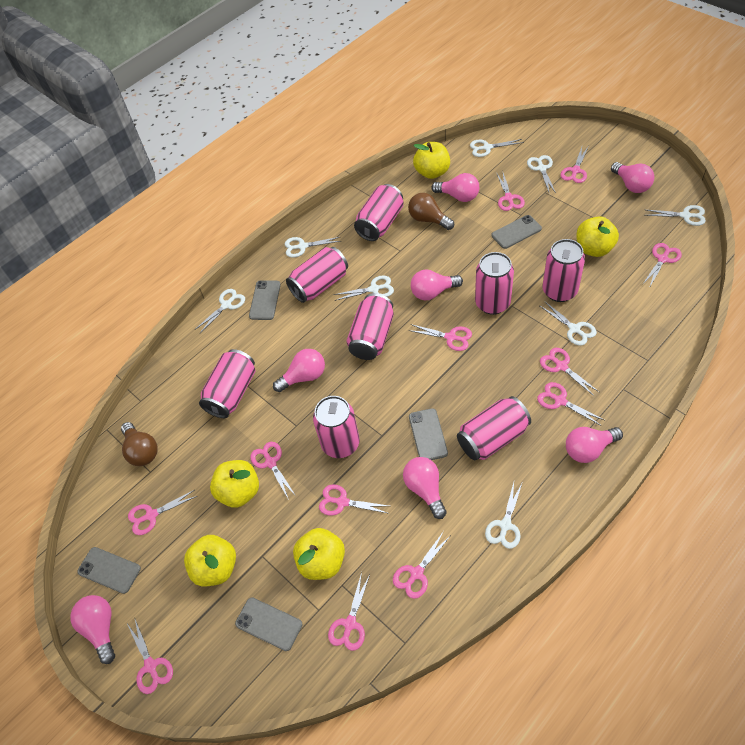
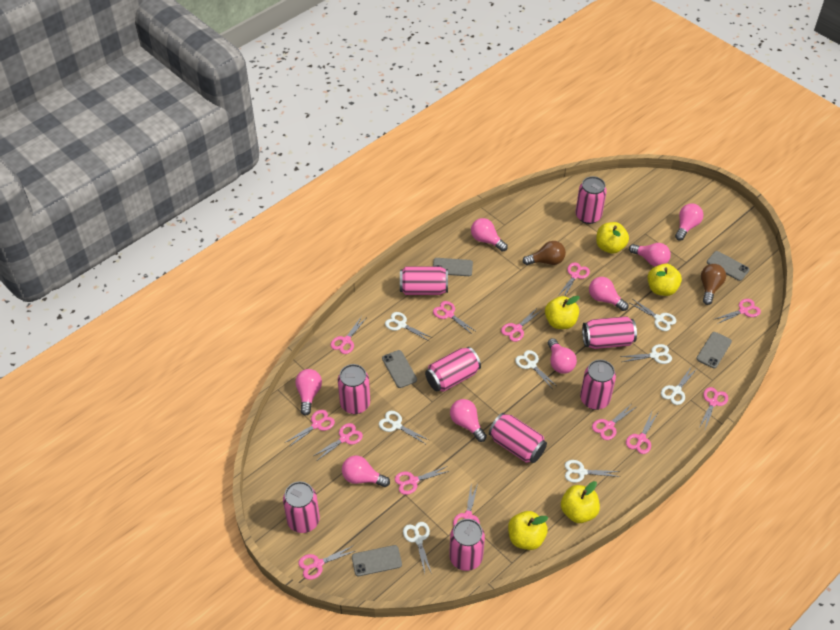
pink can: 8 -> 9
pink light bulb: 7 -> 8
pink scissors: 12 -> 13

